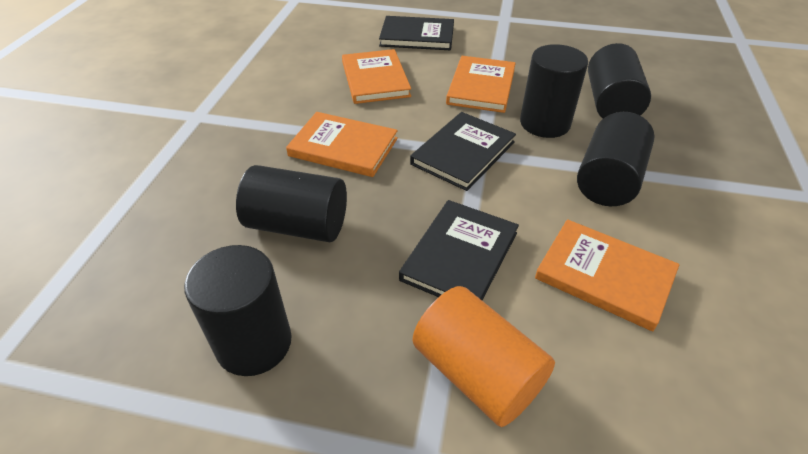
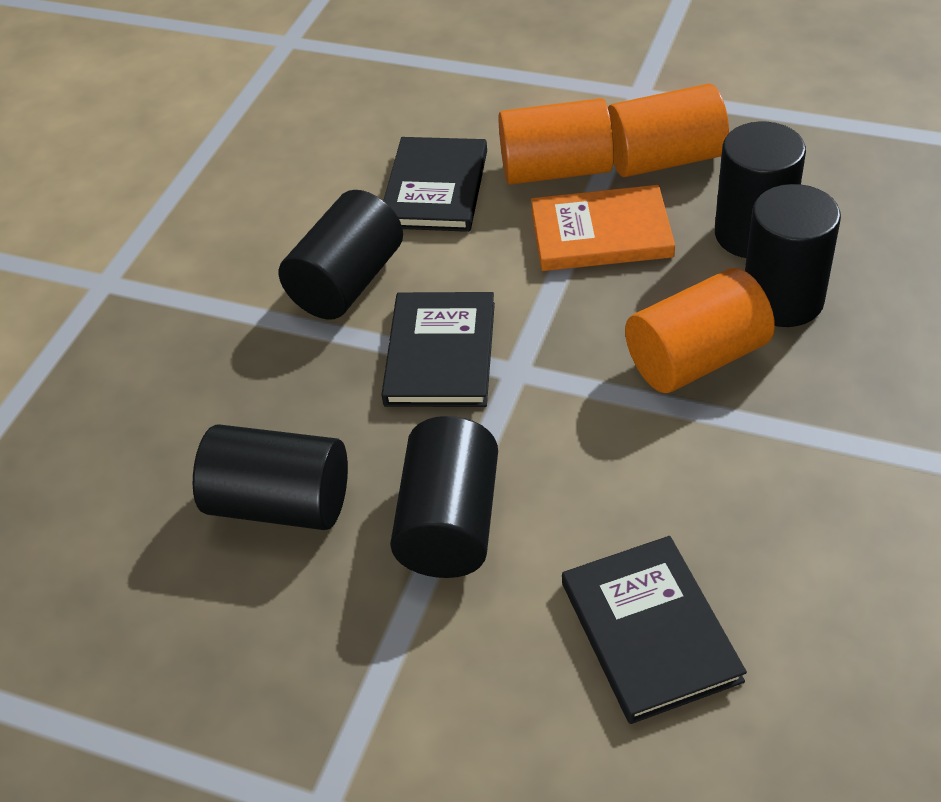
orange book: 4 -> 1
orange cylinder: 1 -> 3

